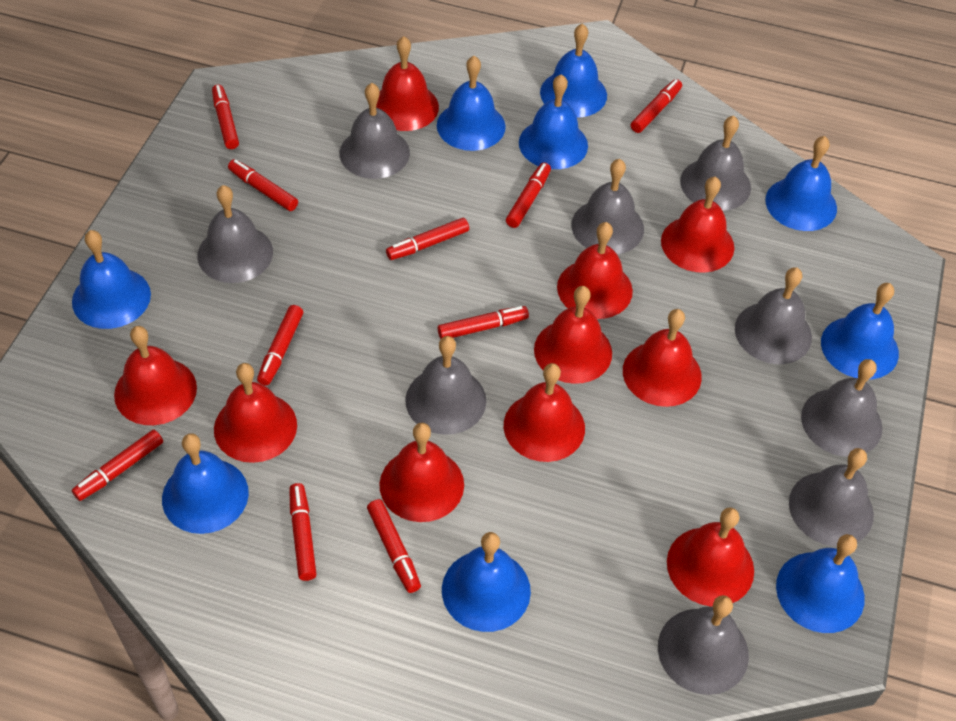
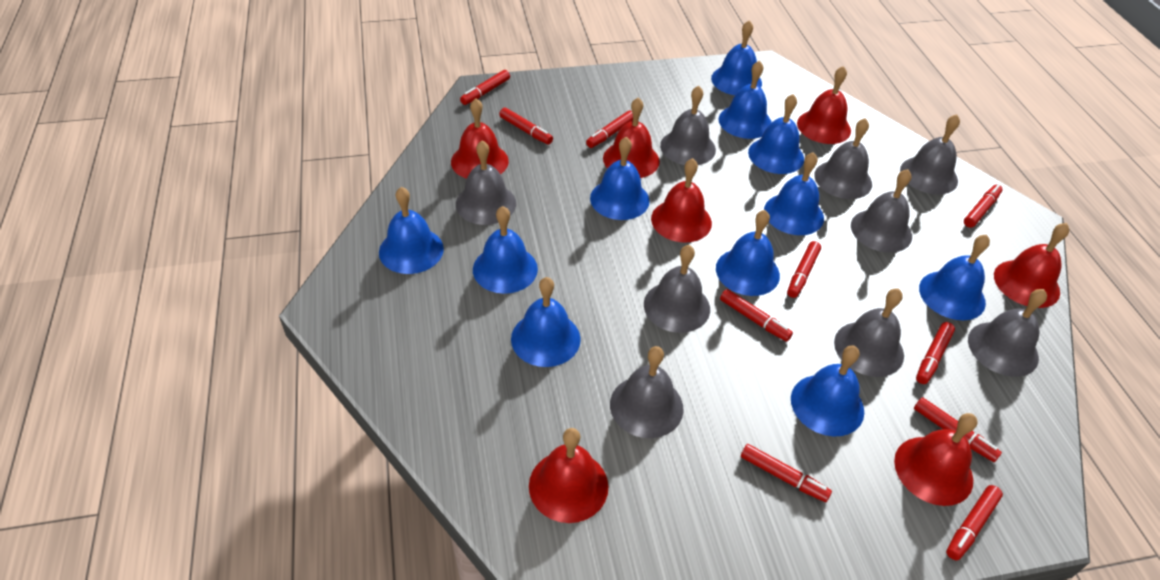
blue bell: 9 -> 11
red bell: 10 -> 7

